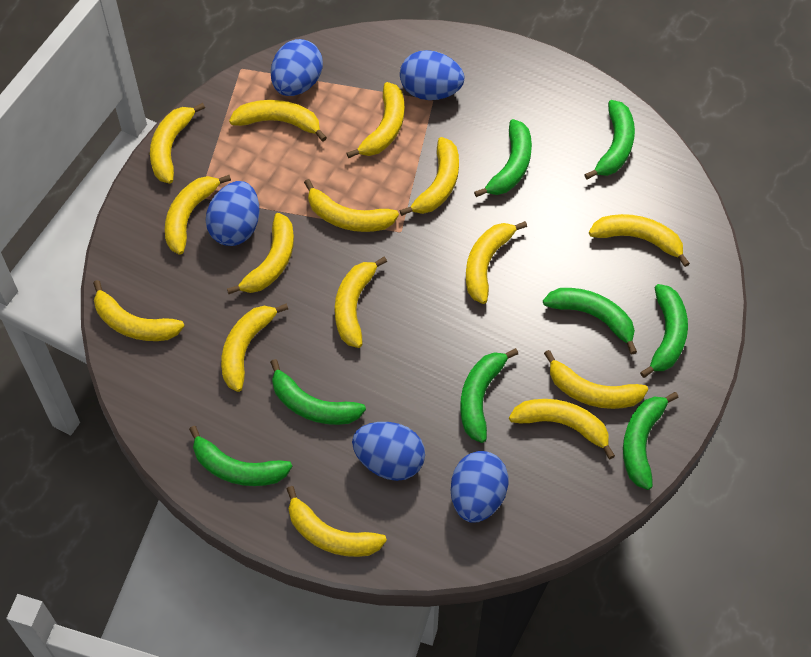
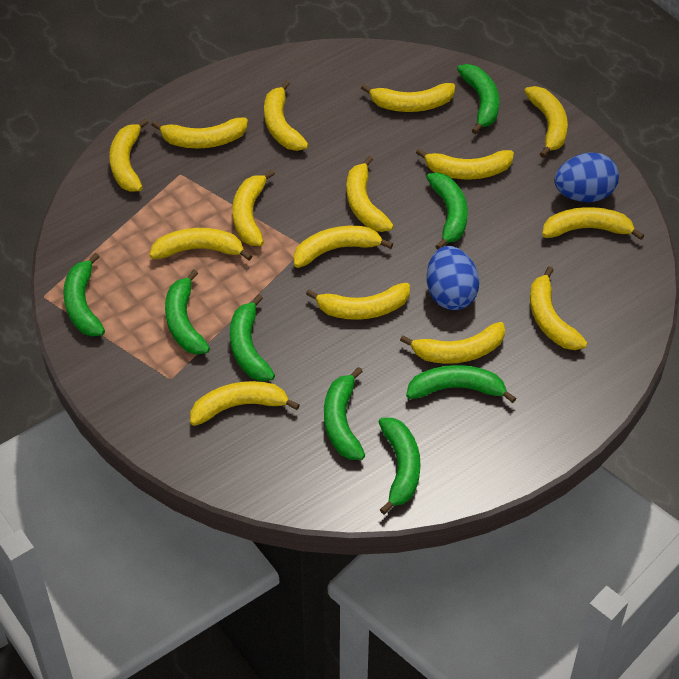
blue egg: 5 -> 2

